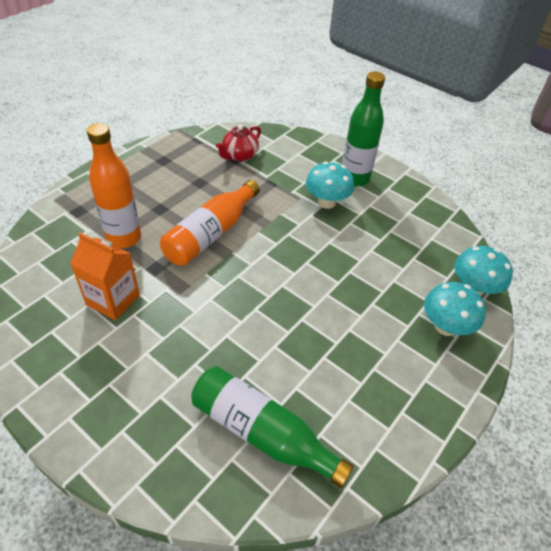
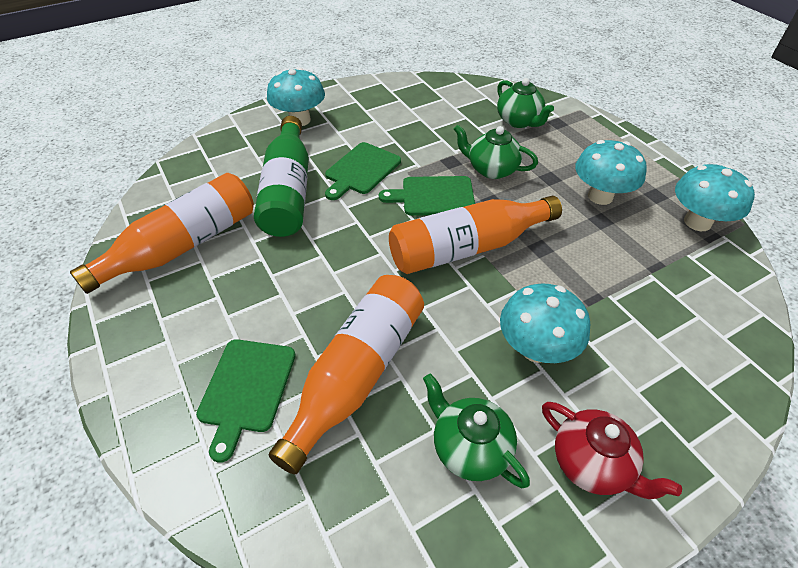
green bottle: 2 -> 1
green cutting board: 0 -> 3
green teapot: 0 -> 3
orange bottle: 2 -> 3
orange carton: 1 -> 0
turquoise mushroom: 3 -> 4

